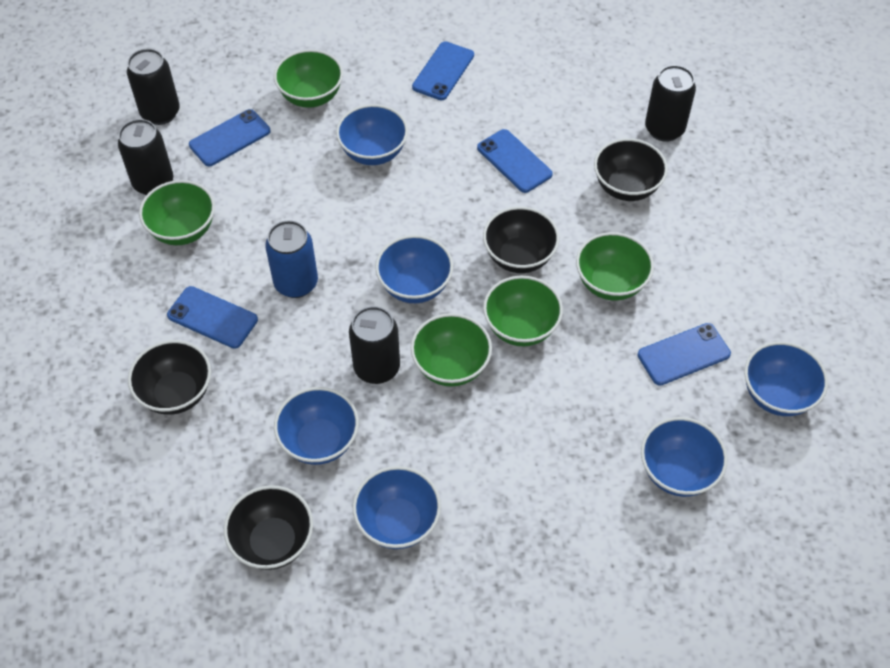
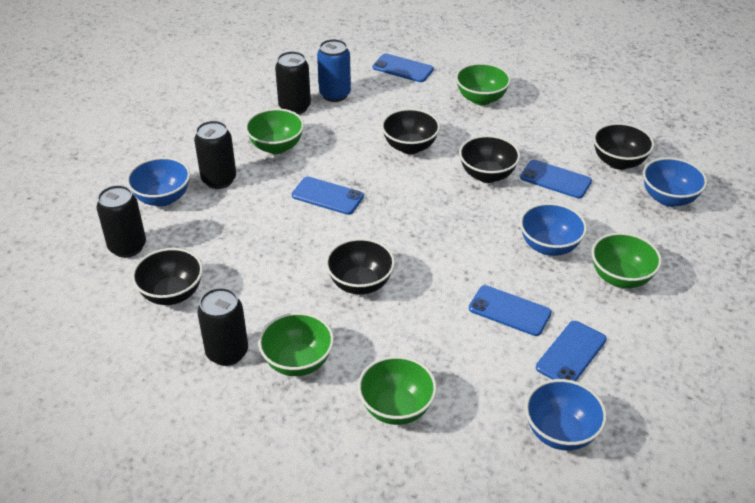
black bowl: 4 -> 5
blue bowl: 6 -> 4

